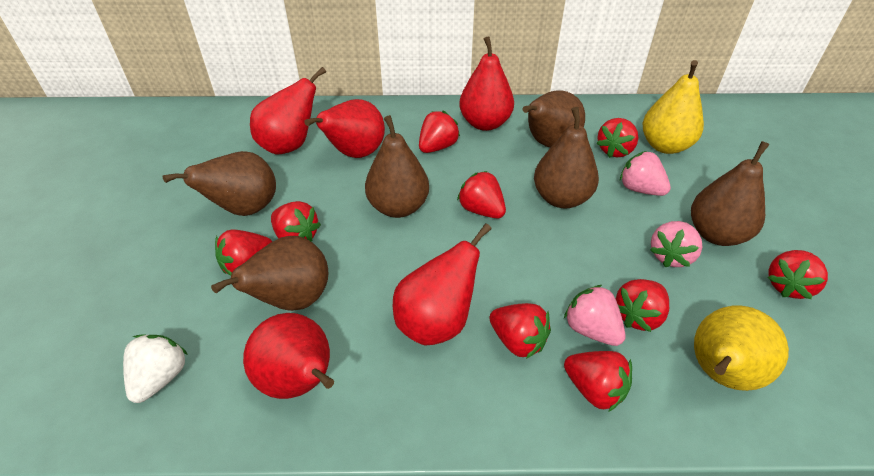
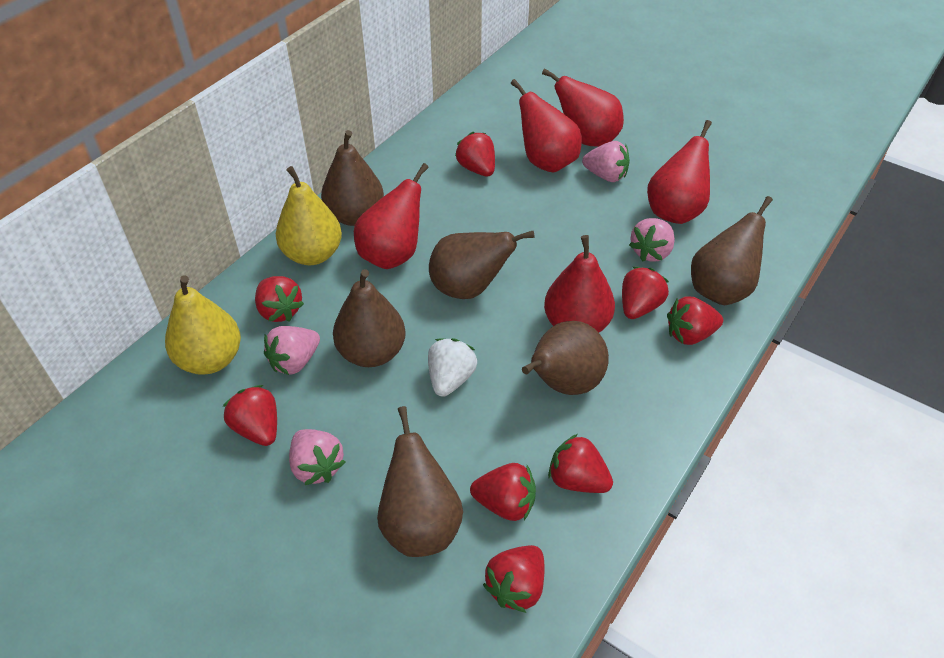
pink strawberry: 3 -> 4
red strawberry: 9 -> 8

